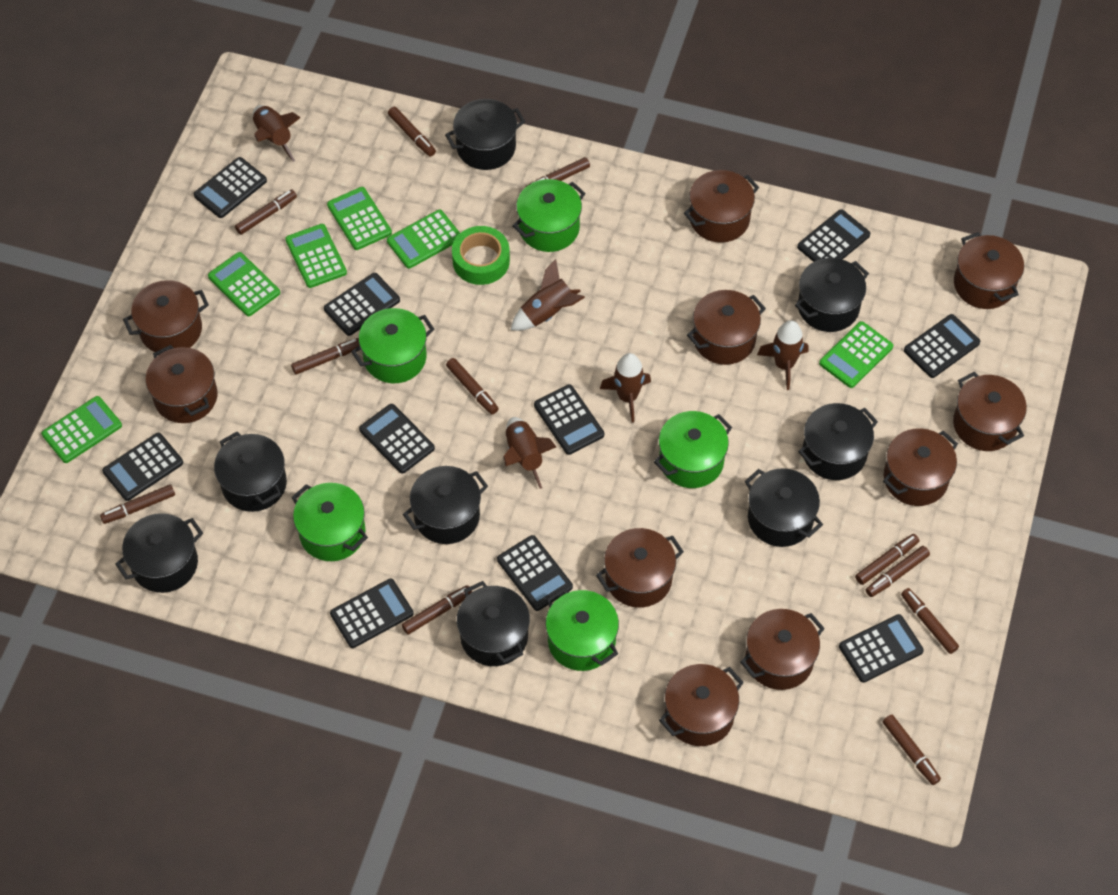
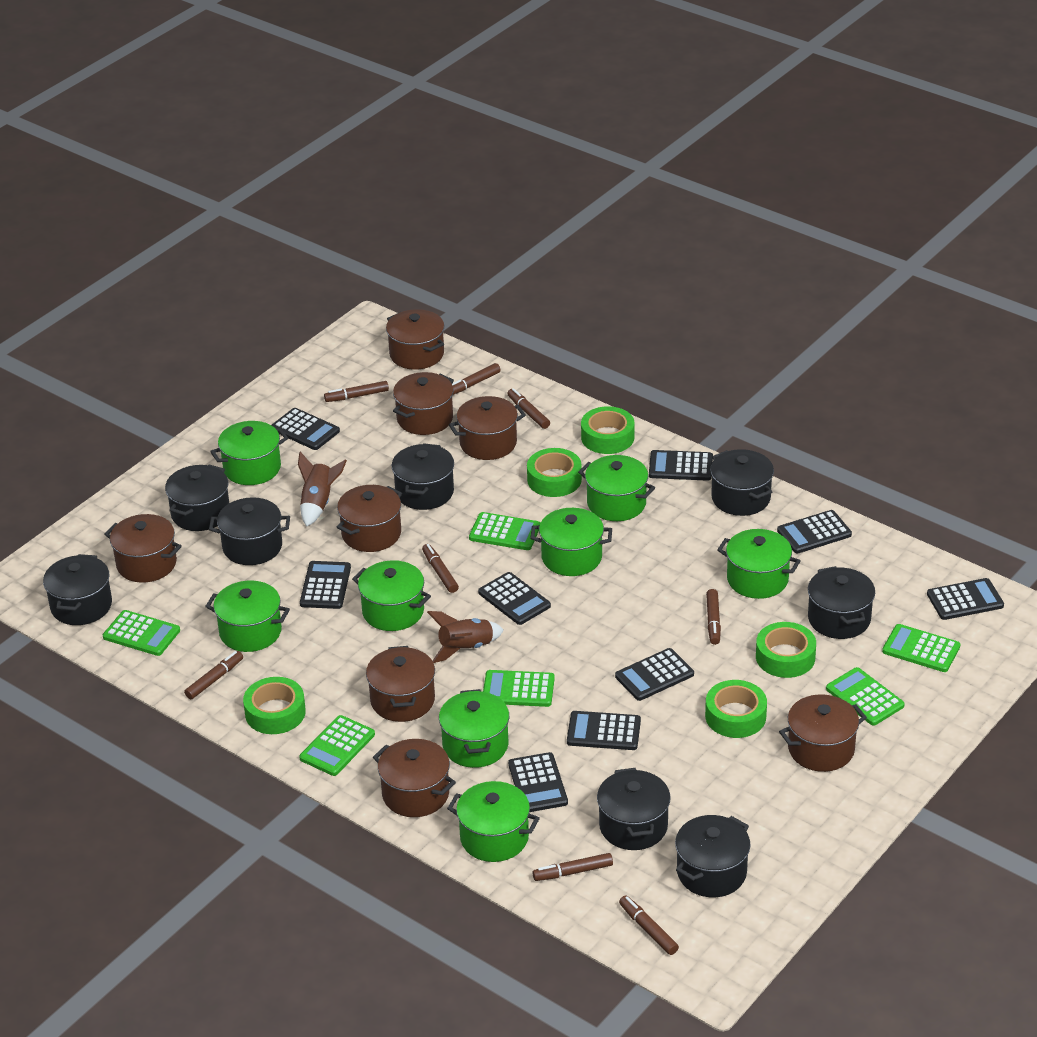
black calculator: 10 -> 9
brown marker: 11 -> 8
brown pot: 10 -> 8
brown rocket: 5 -> 2
green pot: 5 -> 8
green tape: 1 -> 5

